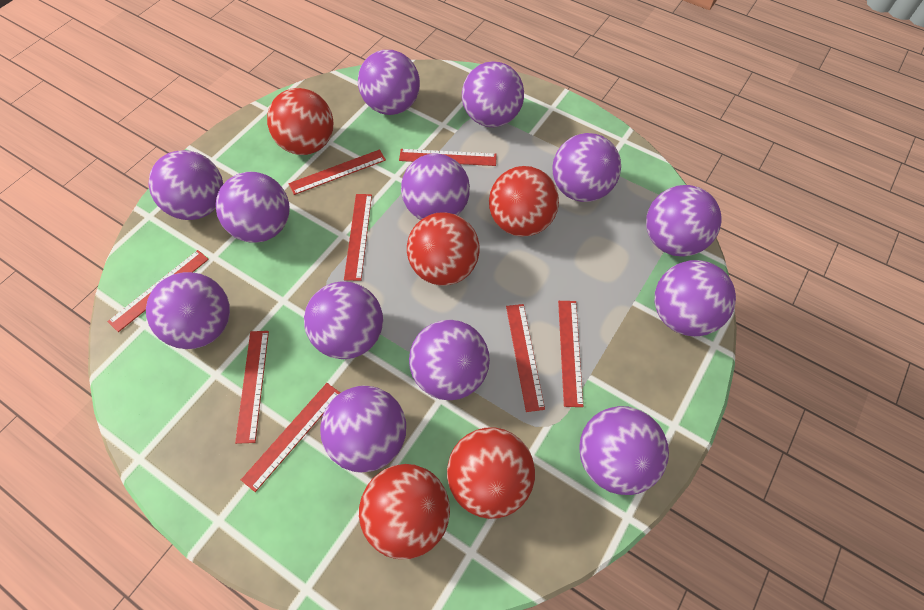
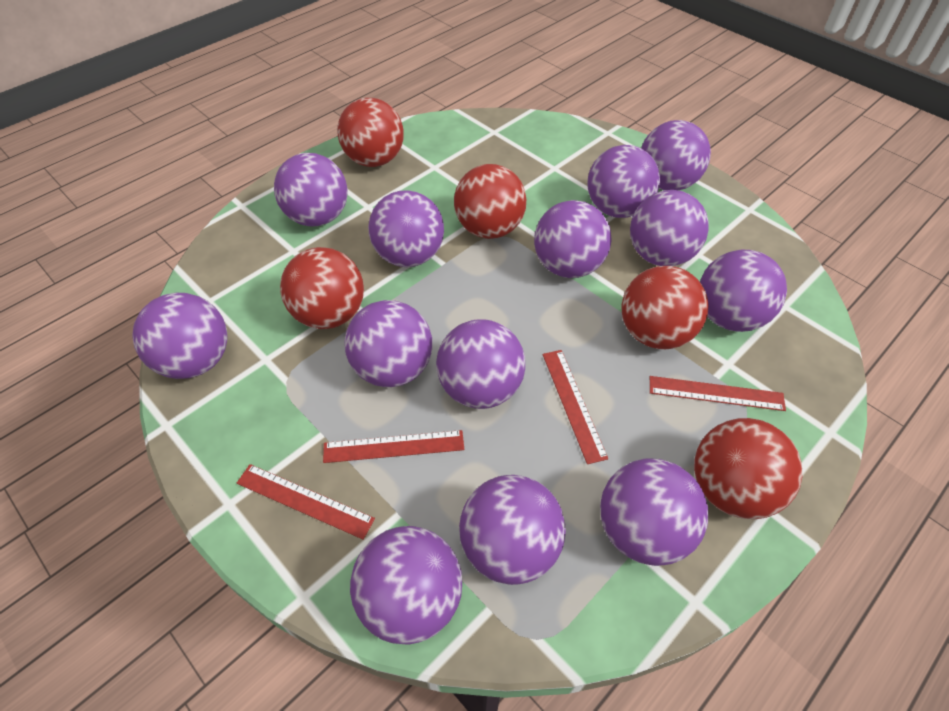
red ruler: 8 -> 4

